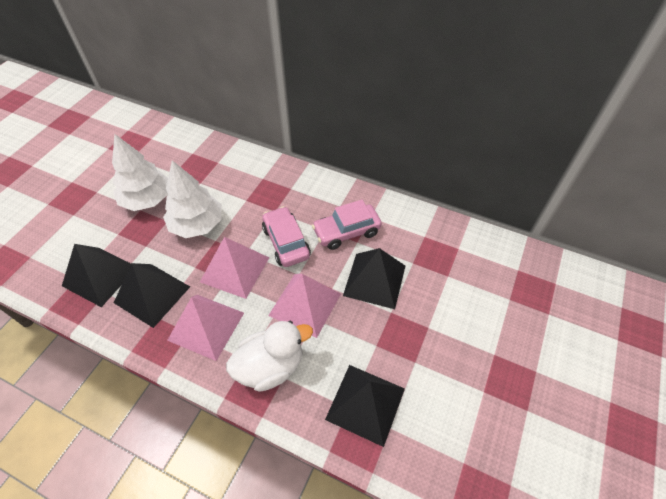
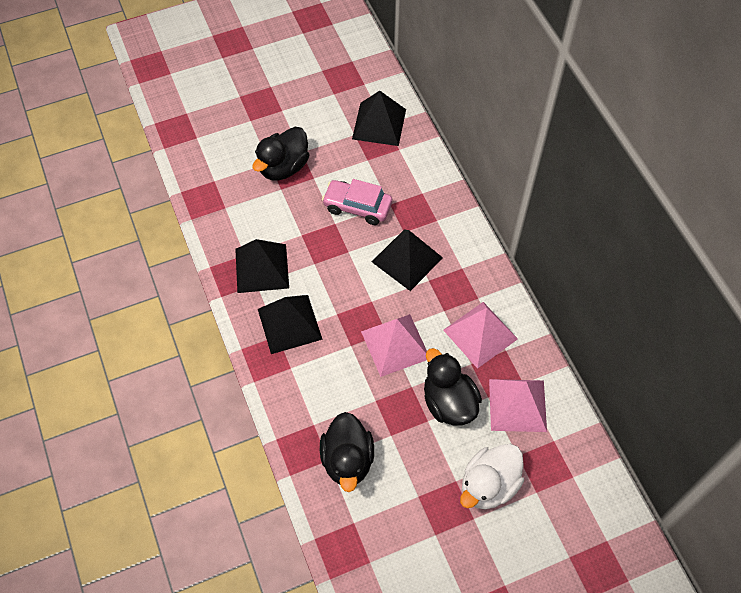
black duck: 0 -> 3
pink car: 2 -> 1
white tree: 2 -> 0

